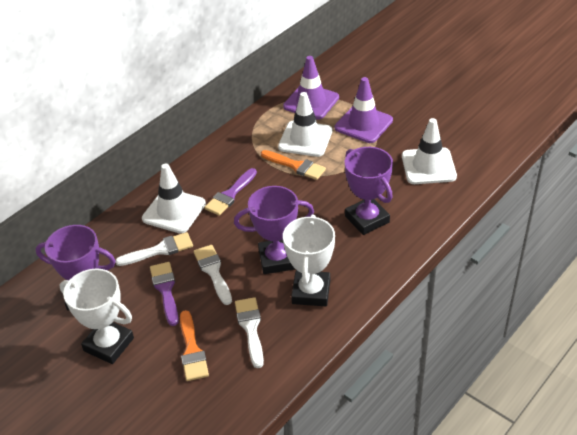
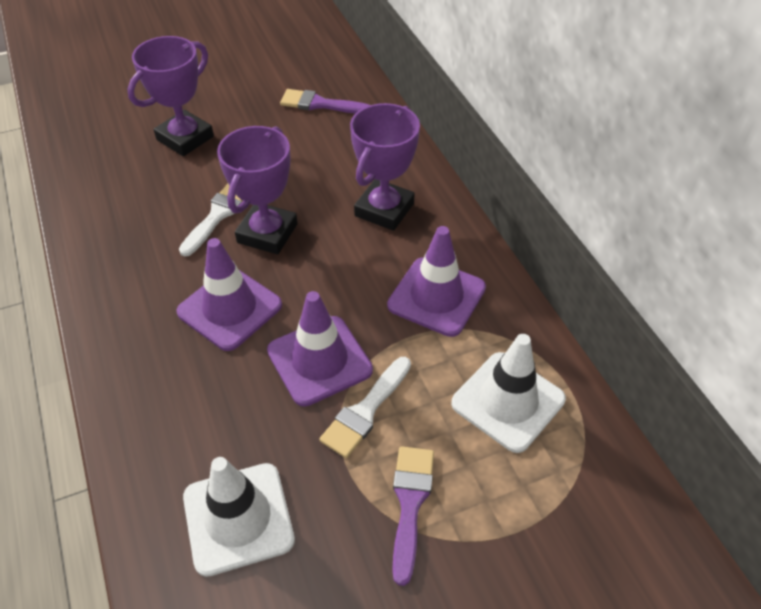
orange brush: 2 -> 0
purple traffic cone: 2 -> 3
white brush: 3 -> 2
white traffic cone: 3 -> 2
white trophy: 2 -> 0

